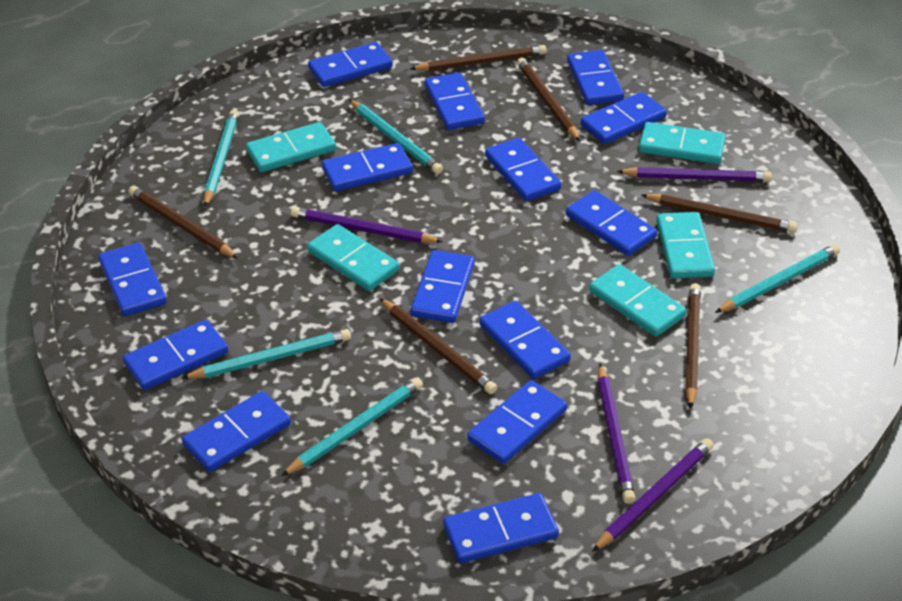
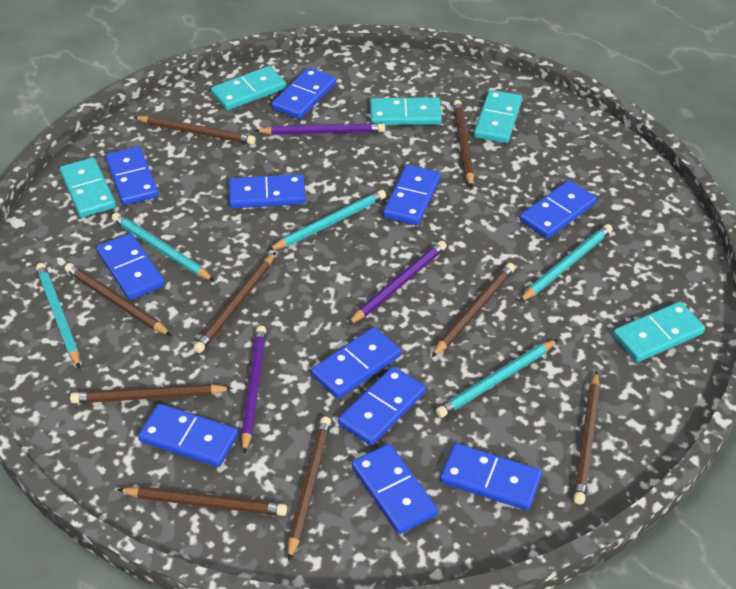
blue domino: 14 -> 11
brown pencil: 6 -> 9
purple pencil: 4 -> 3

